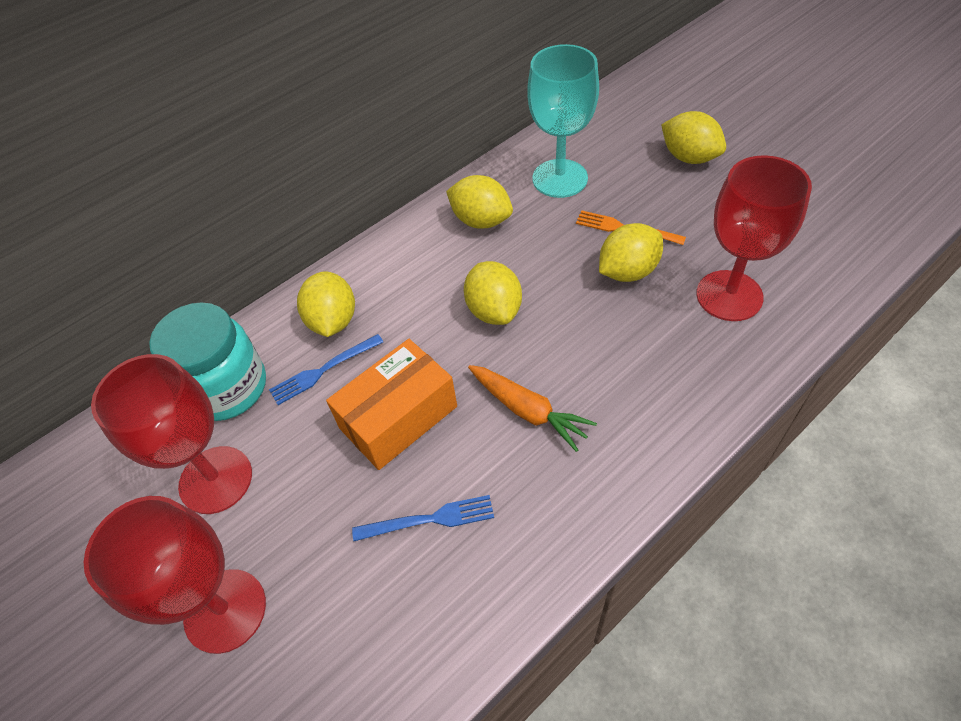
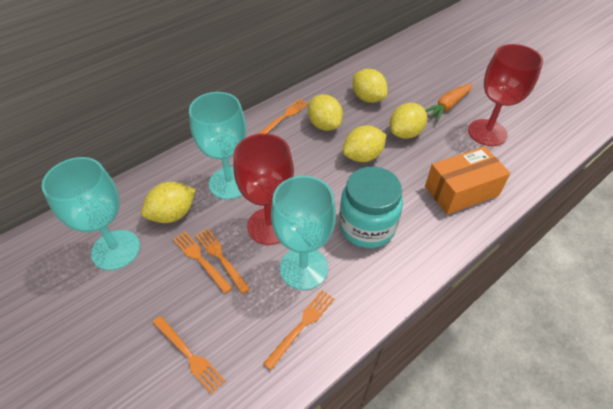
blue fork: 2 -> 0
orange fork: 1 -> 5
red goblet: 3 -> 2
turquoise goblet: 1 -> 3

